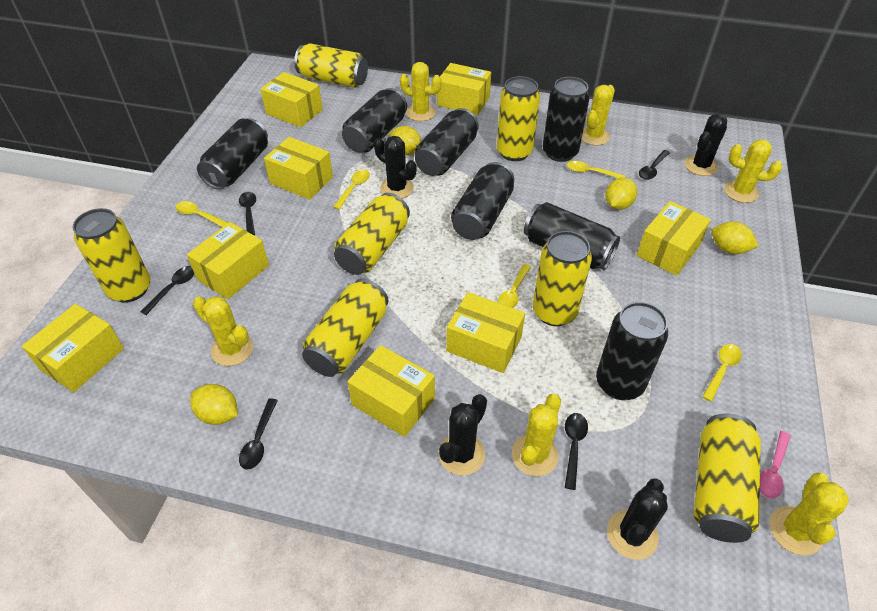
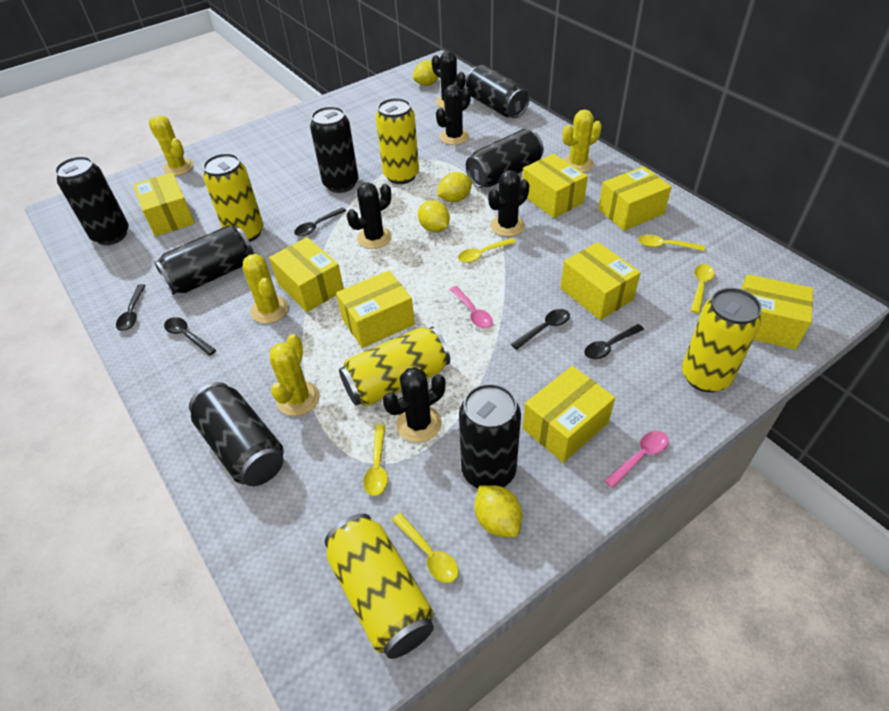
black cactus: 4 -> 5
pink spoon: 1 -> 2
yellow cactus: 6 -> 4
yellow can: 7 -> 5

